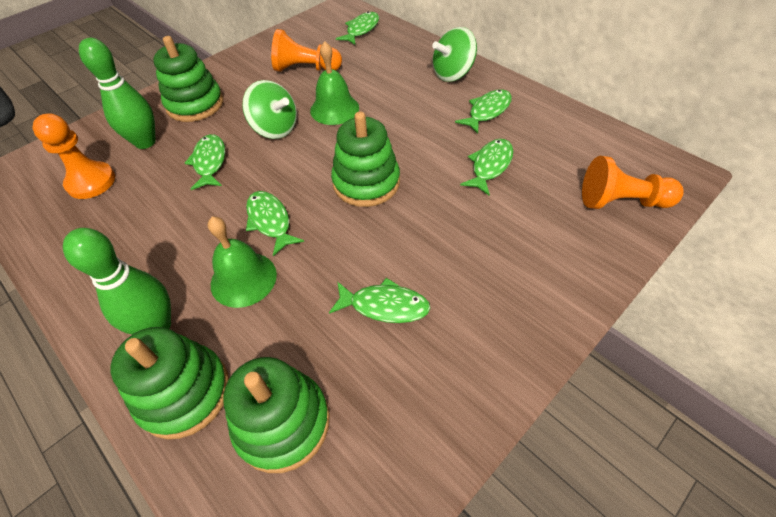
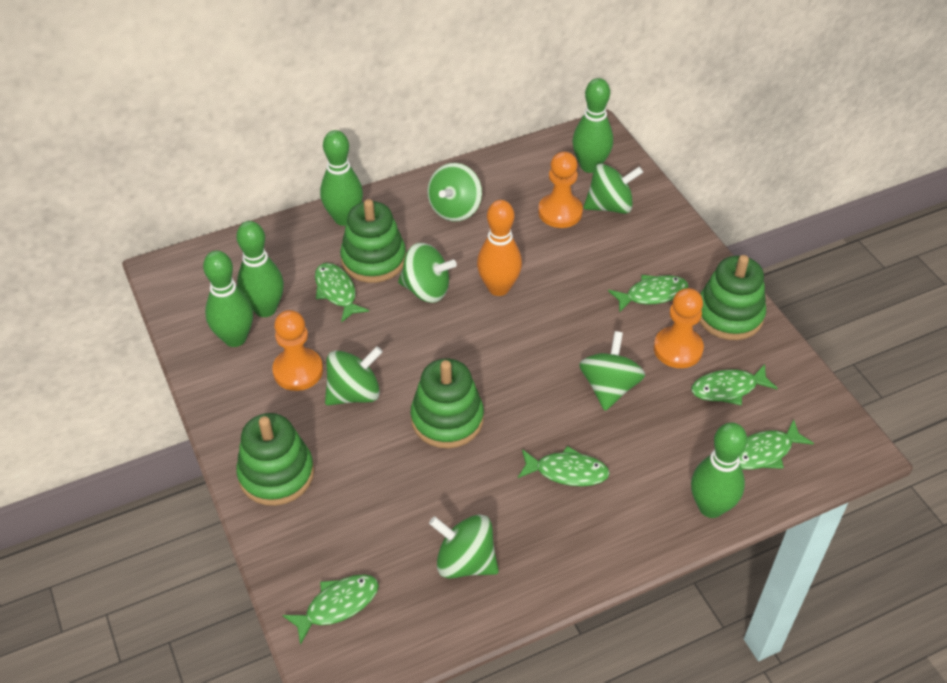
green bell: 2 -> 0
green bowling pin: 2 -> 5
green spinning top: 2 -> 6
orange bowling pin: 0 -> 1

